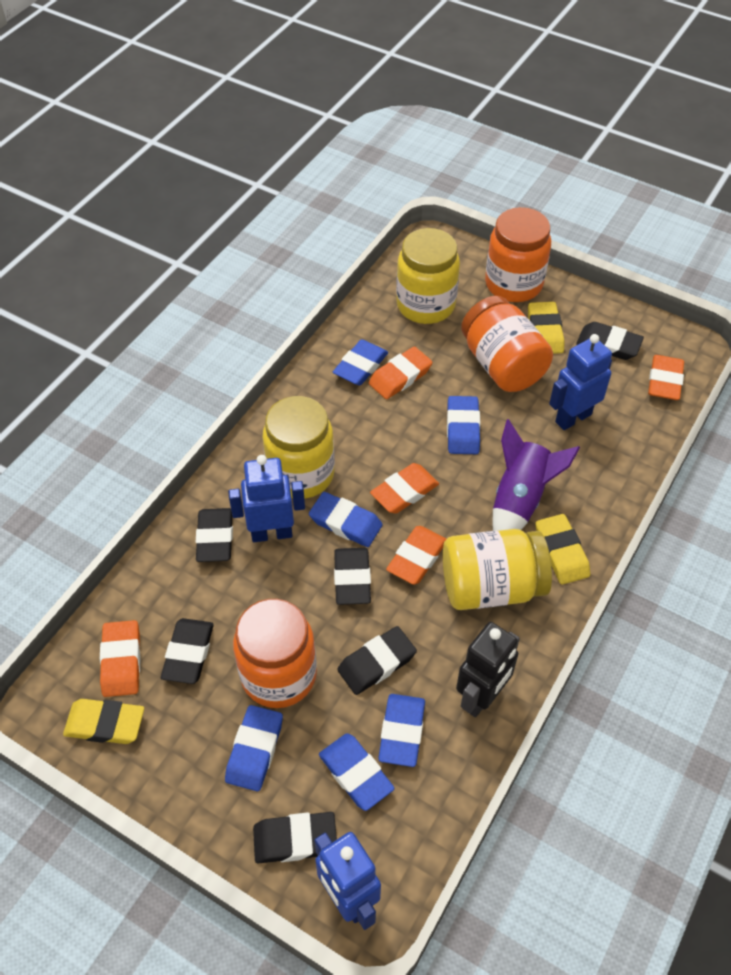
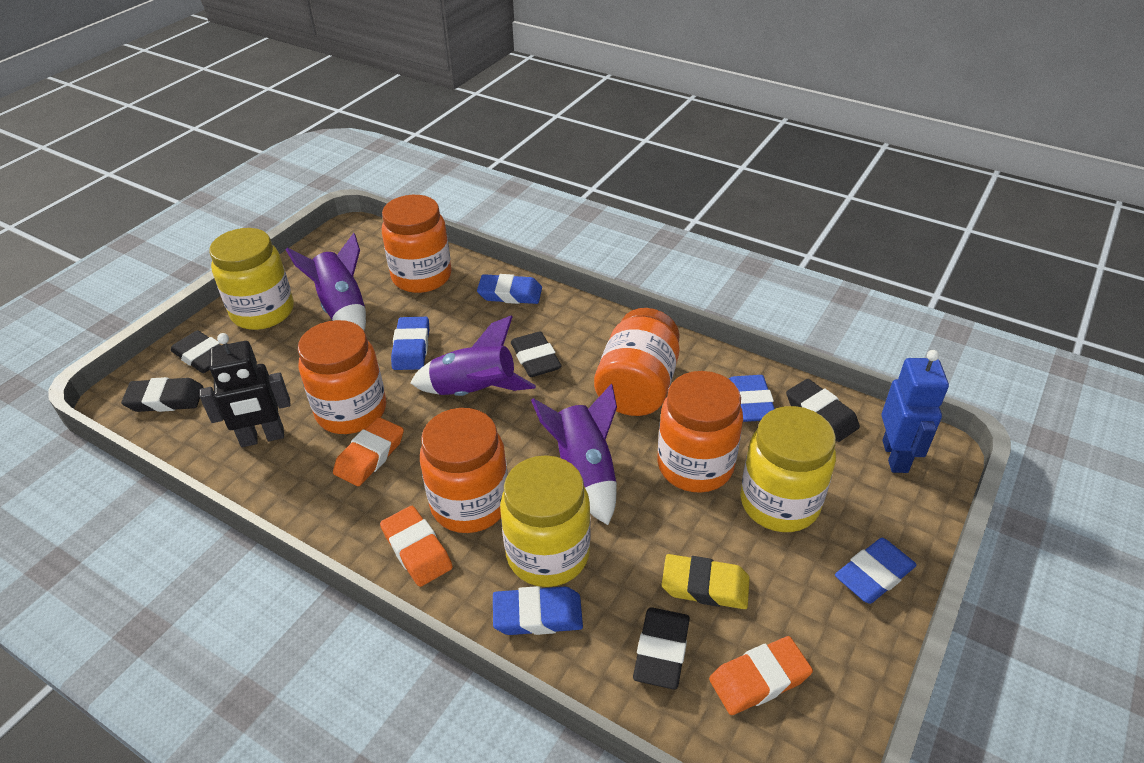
black eraser: 6 -> 5
blue eraser: 6 -> 5
blue robot: 3 -> 1
orange eraser: 5 -> 3
orange jar: 3 -> 5
purple rocket: 1 -> 3
yellow eraser: 3 -> 1

